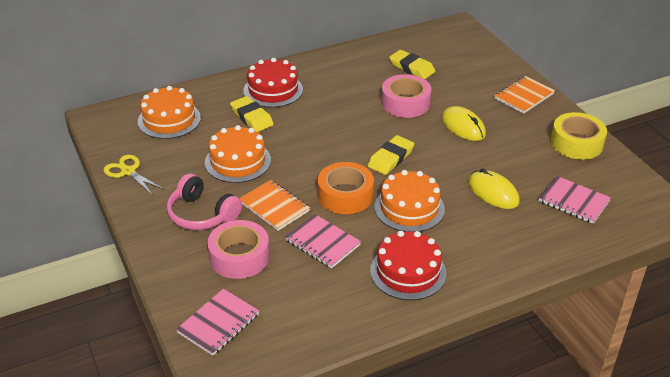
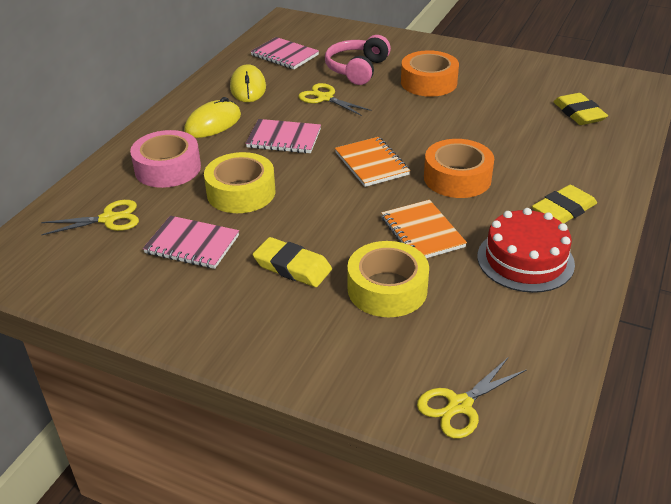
orange cake: 3 -> 0
orange tape: 1 -> 2
pink tape: 2 -> 1
red cake: 2 -> 1
yellow scissors: 1 -> 3
yellow tape: 1 -> 2

